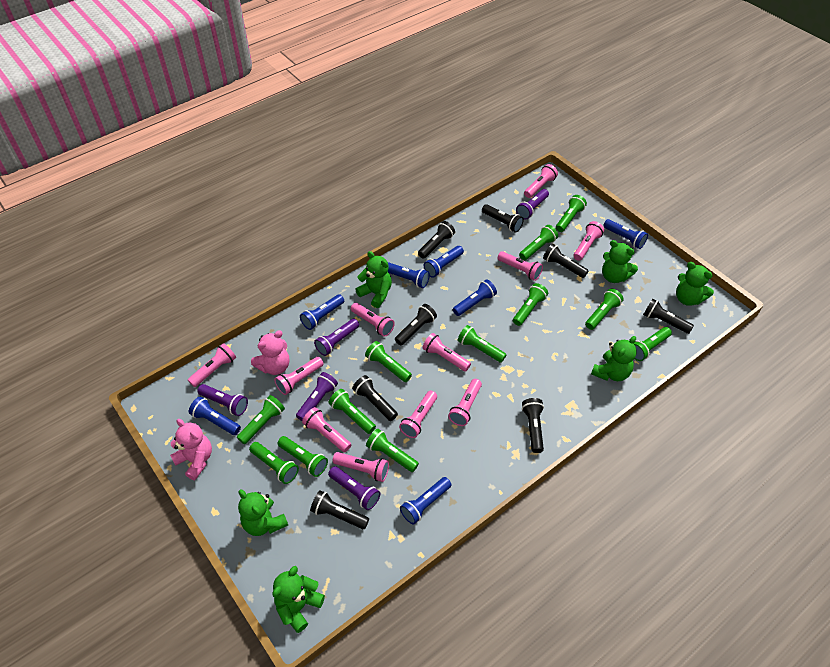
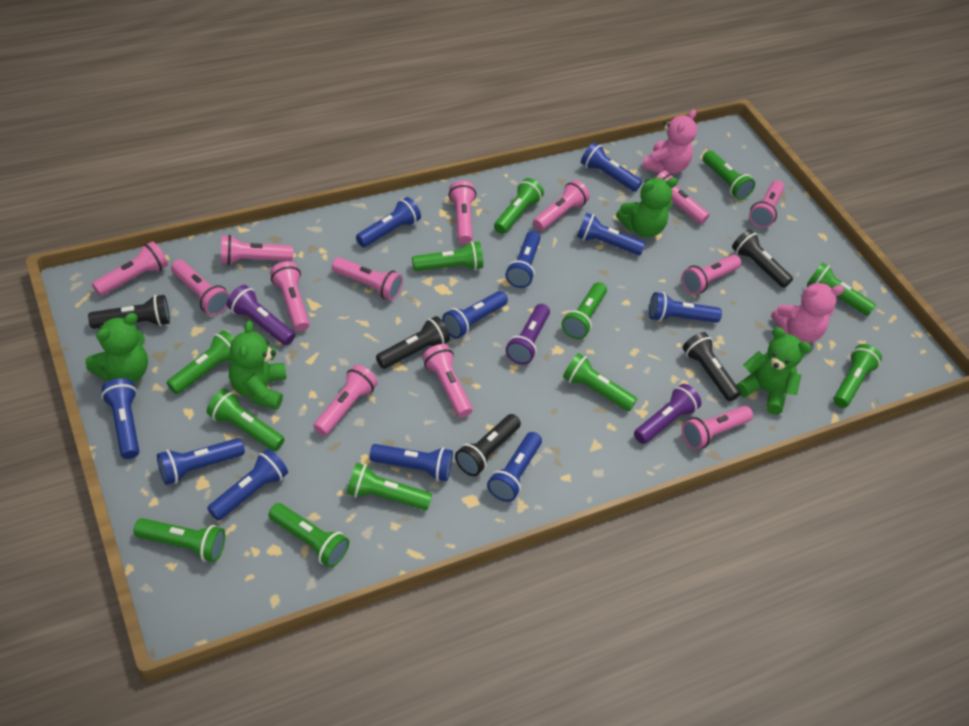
black flashlight: 8 -> 5
blue flashlight: 7 -> 11
green teddy bear: 6 -> 4
pink flashlight: 11 -> 13
purple flashlight: 5 -> 3

